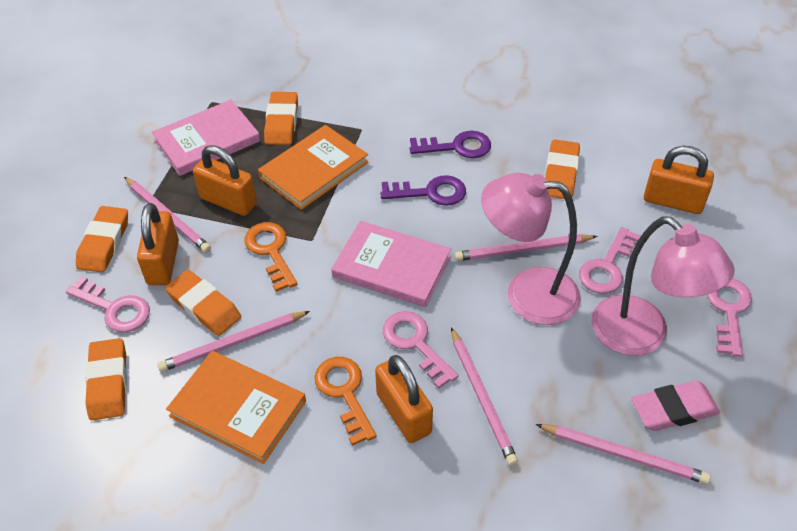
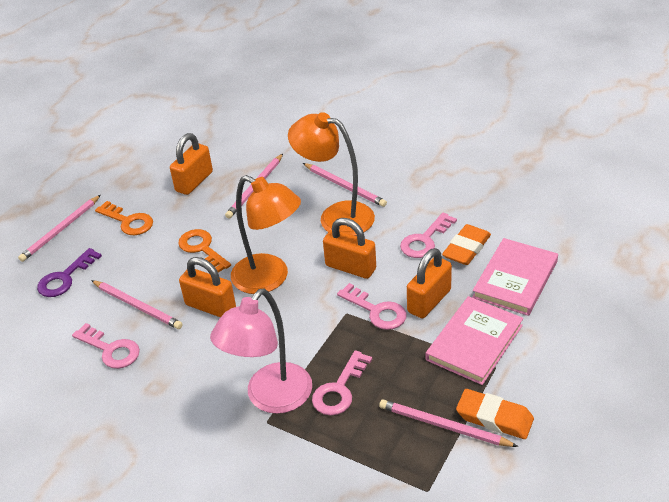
orange book: 2 -> 0
orange eraser: 5 -> 2
orange lamp: 0 -> 2
pink eraser: 1 -> 0
pink lamp: 2 -> 1
purple key: 2 -> 1

